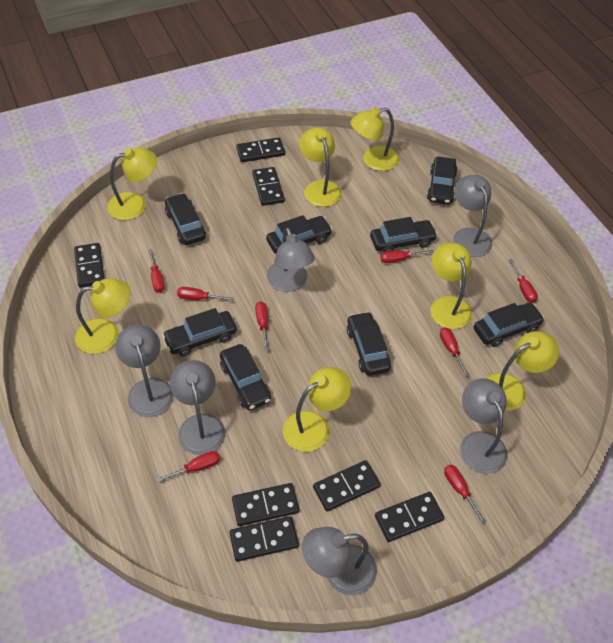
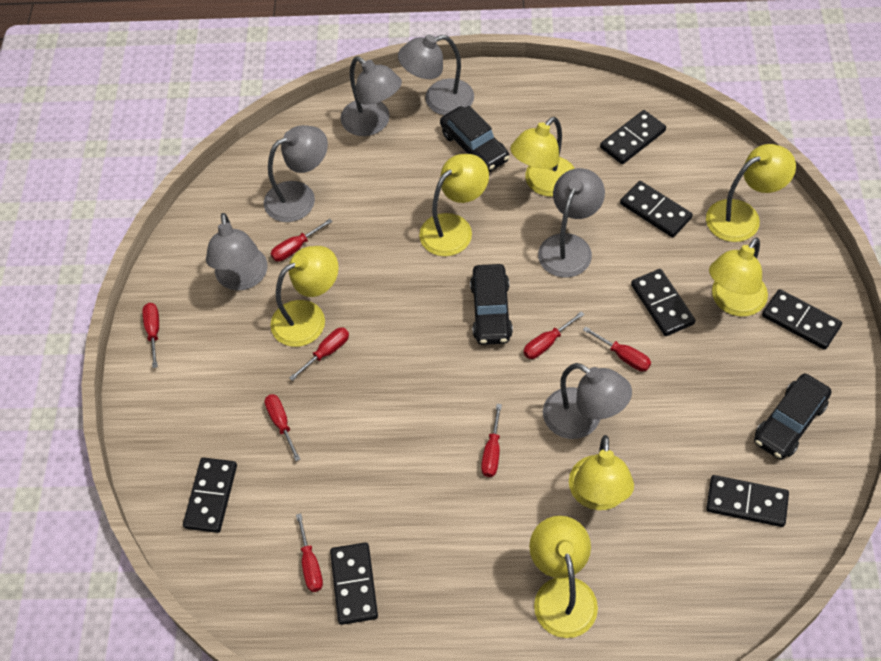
black car: 8 -> 3

